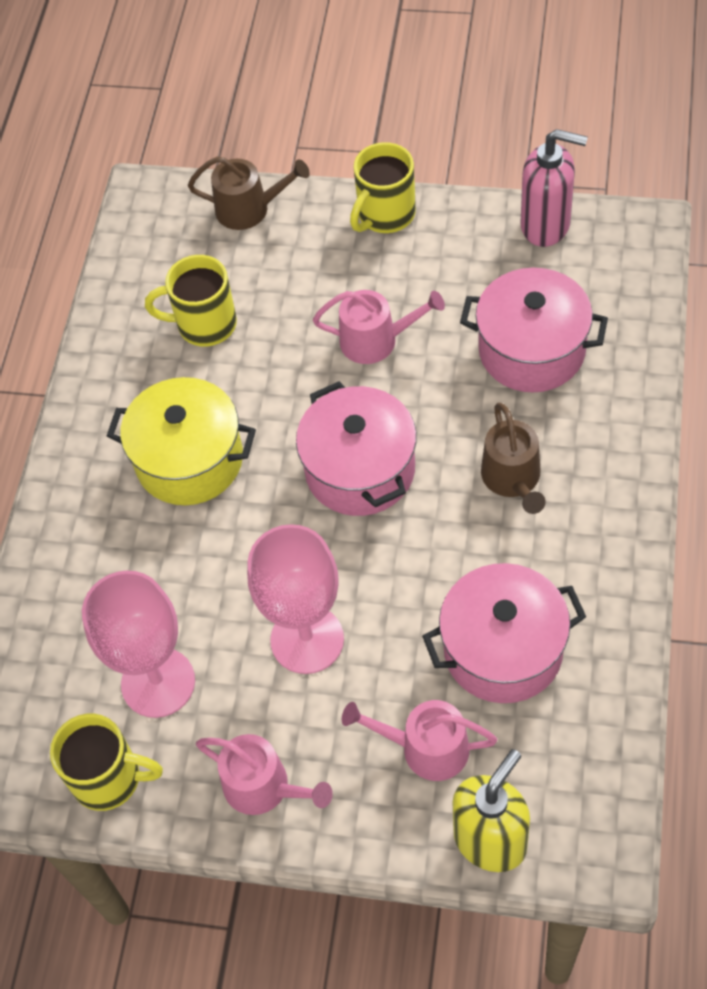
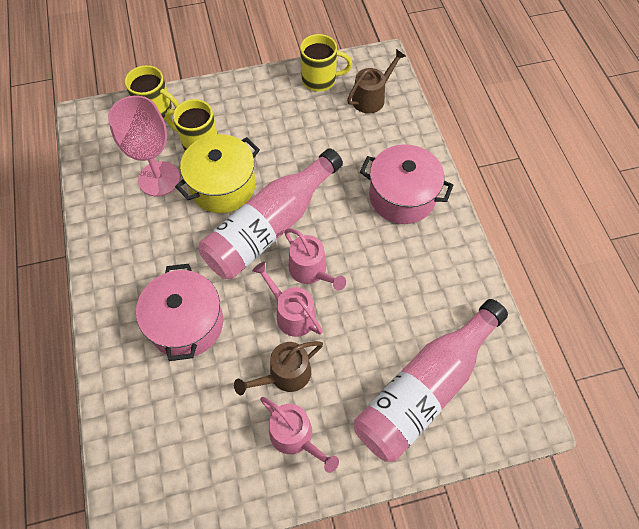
pink bottle: 0 -> 2
pink goblet: 2 -> 1
pink pot: 3 -> 2
pink soap dispenser: 1 -> 0
yellow soap dispenser: 1 -> 0

